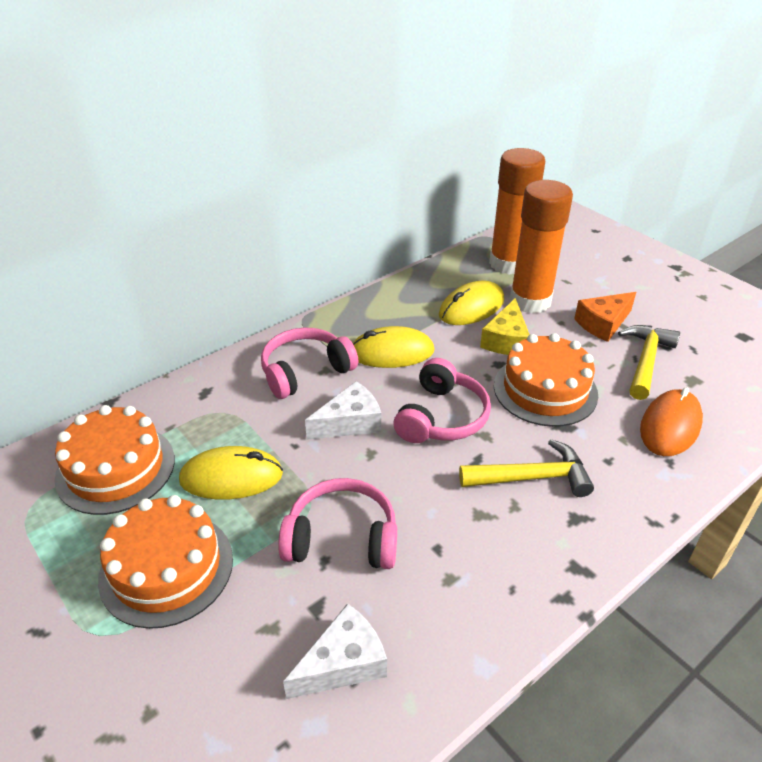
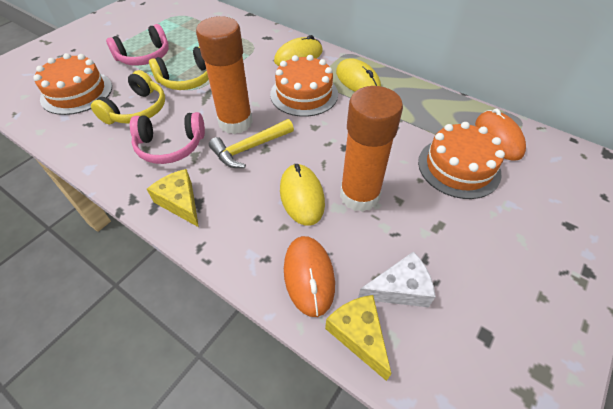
orange cheese: 1 -> 0
orange mouse: 1 -> 2
pink headphones: 3 -> 2
white cheese: 2 -> 1
yellow cheese: 1 -> 2
yellow hammer: 2 -> 1
yellow headphones: 0 -> 2

